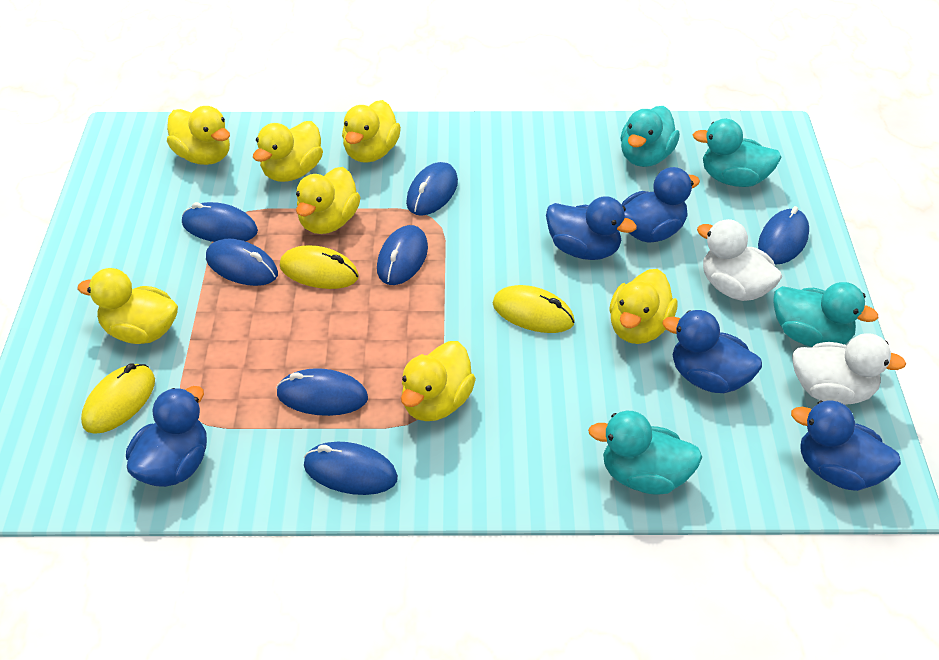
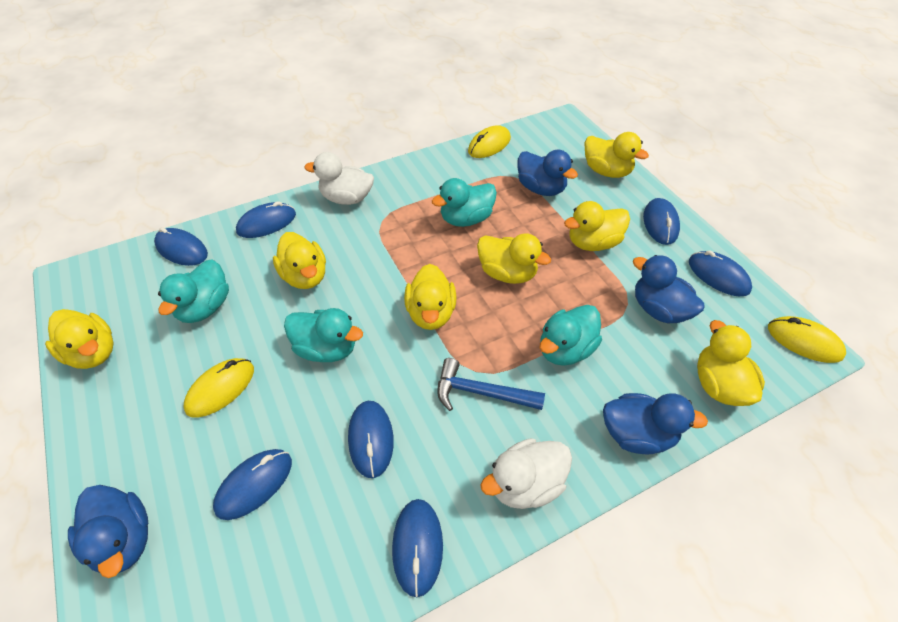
blue duck: 5 -> 4
blue hammer: 0 -> 1

